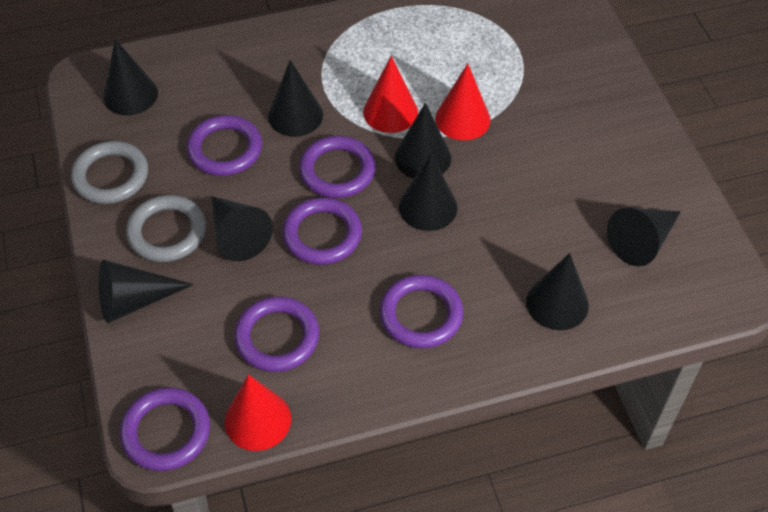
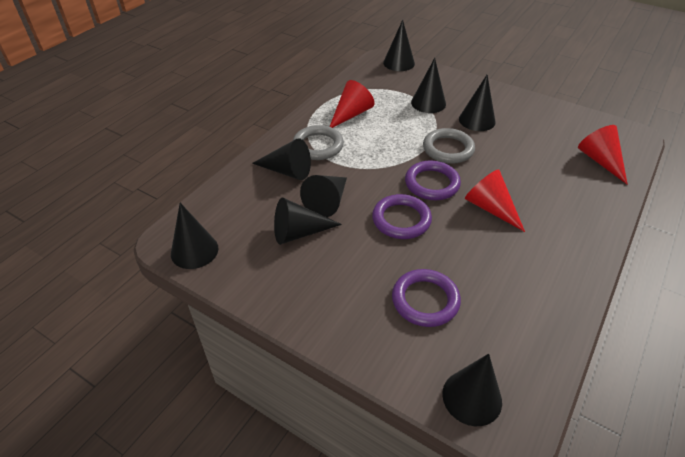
purple ring: 6 -> 3

